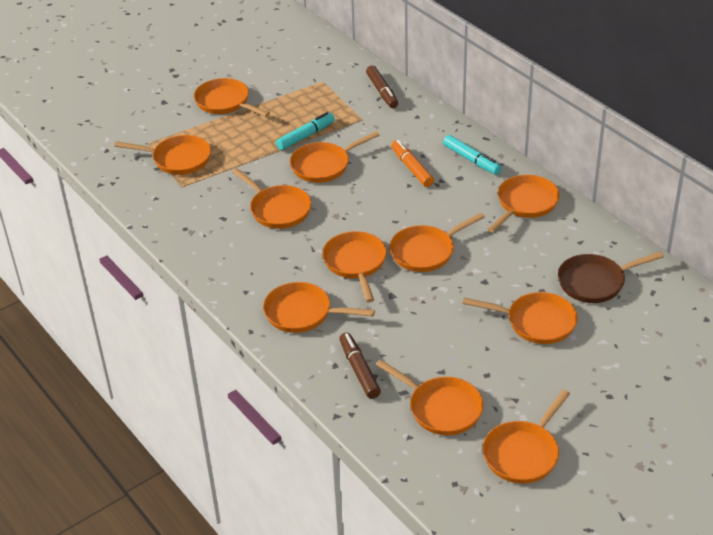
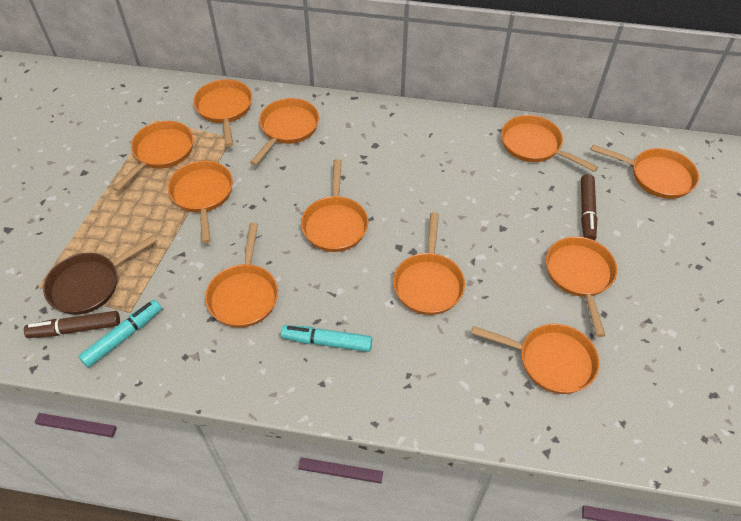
orange marker: 1 -> 0

